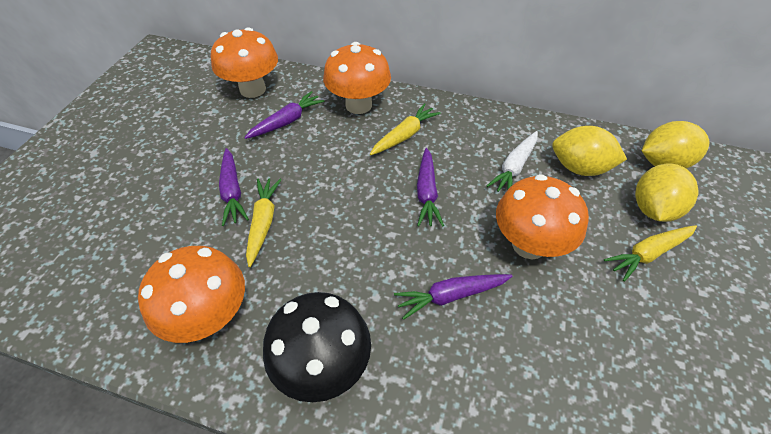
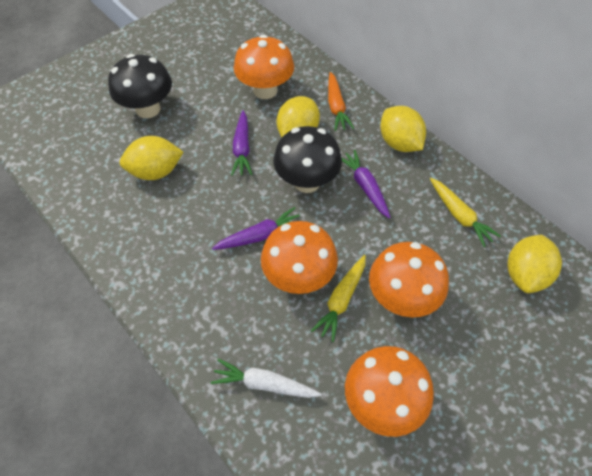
black mushroom: 1 -> 2
orange carrot: 0 -> 1
purple carrot: 4 -> 3
yellow carrot: 3 -> 2
yellow lemon: 3 -> 4

